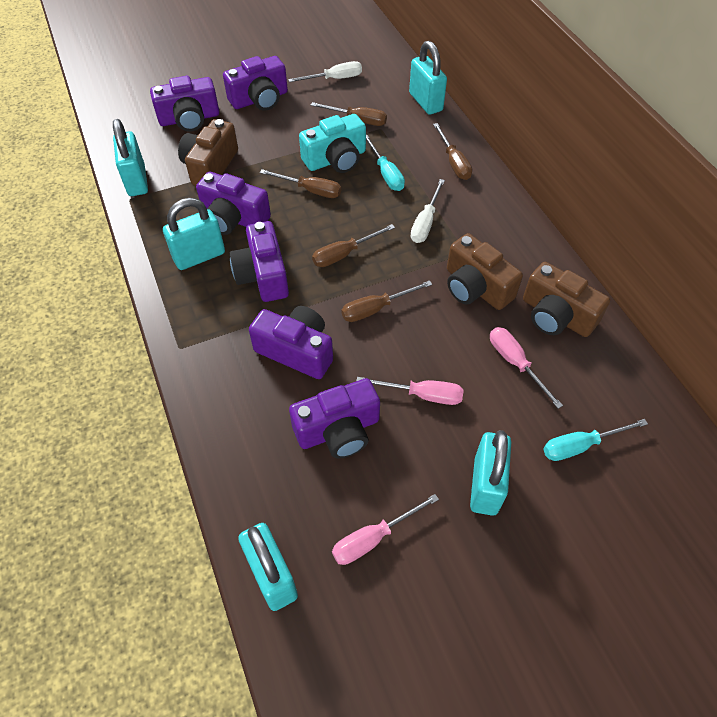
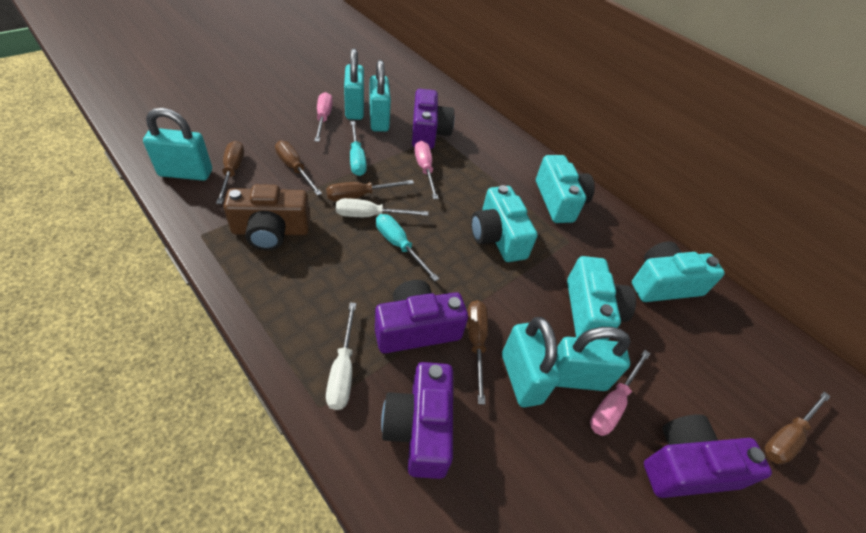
brown camera: 3 -> 1
purple camera: 6 -> 4
turquoise camera: 1 -> 4

